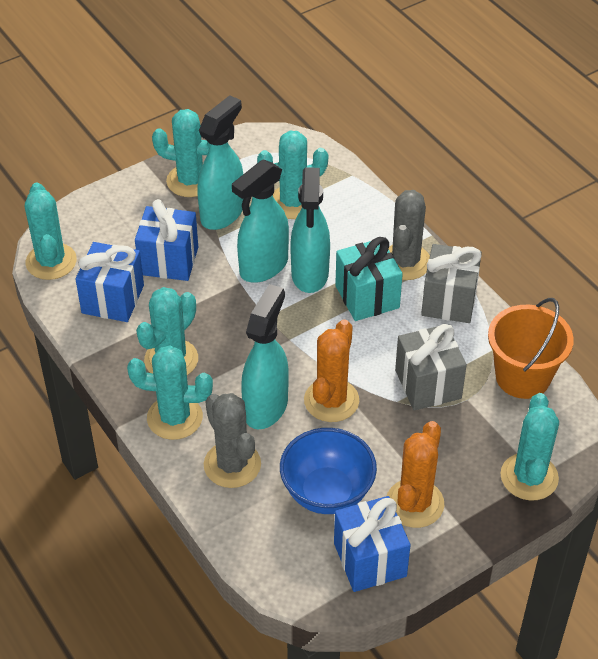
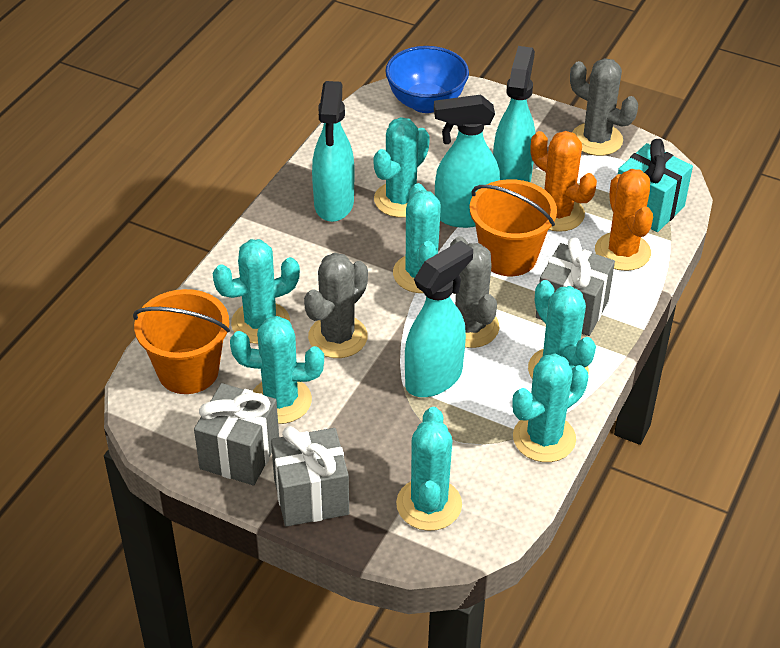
blue gift: 3 -> 0
grey cactus: 2 -> 3
grey gift: 2 -> 3
orange bucket: 1 -> 2
turquoise cactus: 6 -> 7

